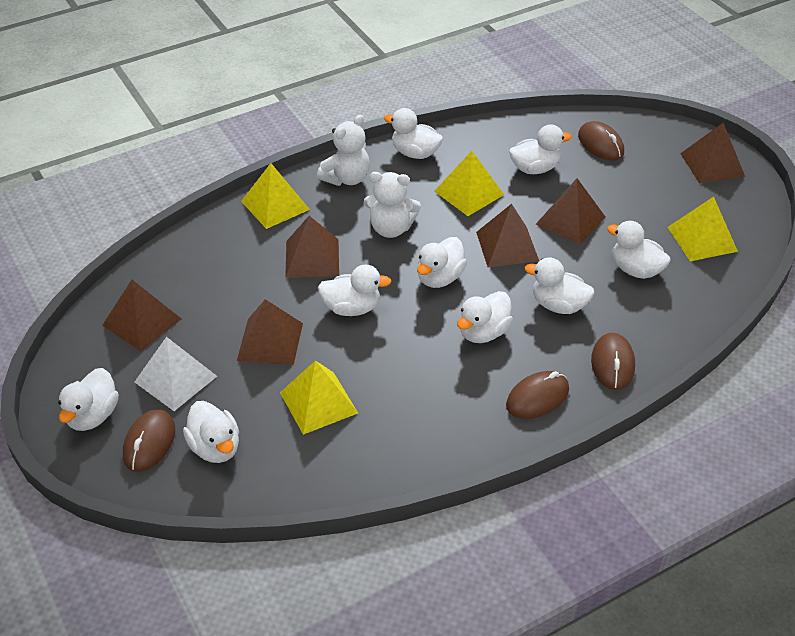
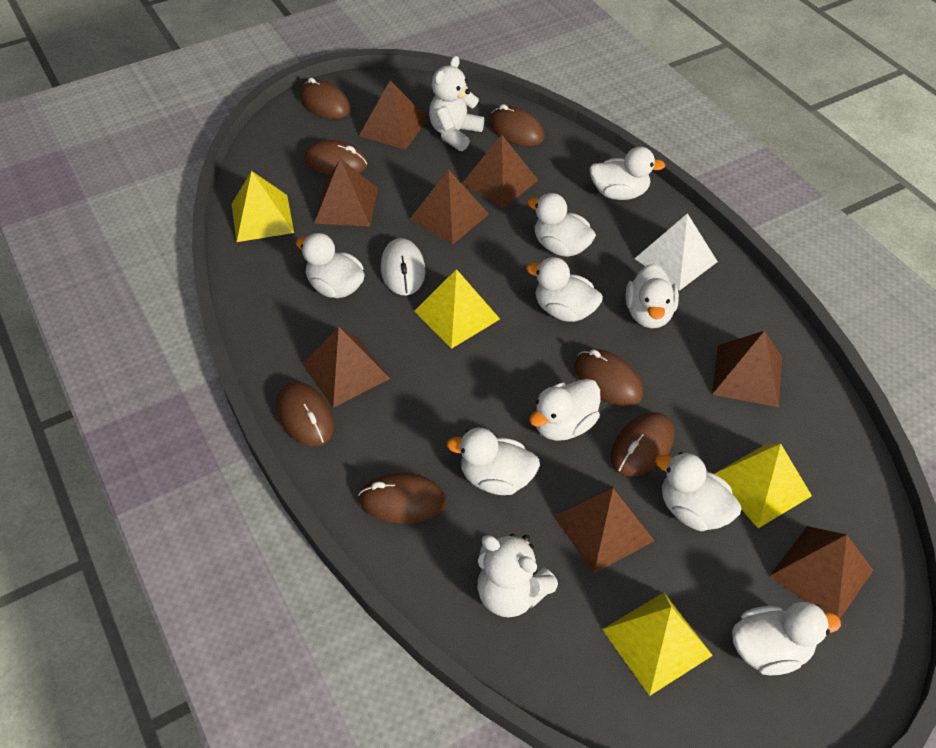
brown mouse: 4 -> 7
brown pyramid: 6 -> 8
white mouse: 0 -> 1

